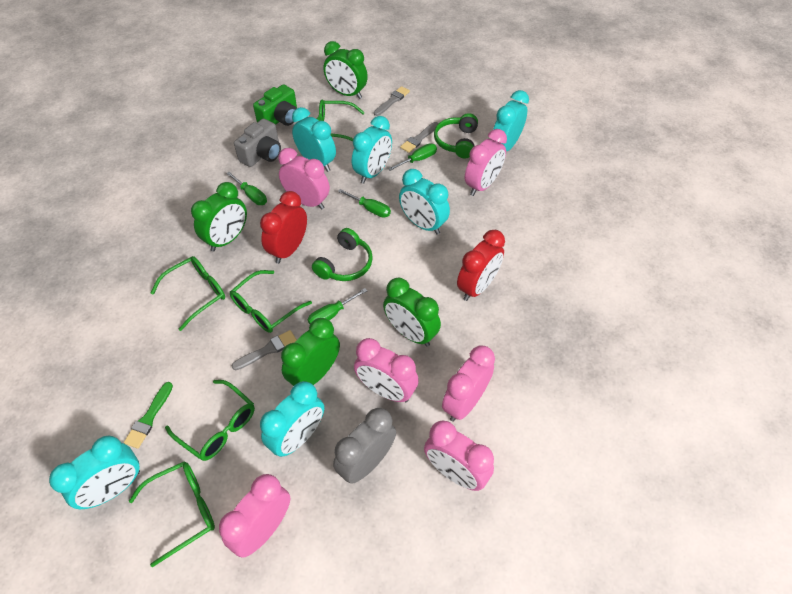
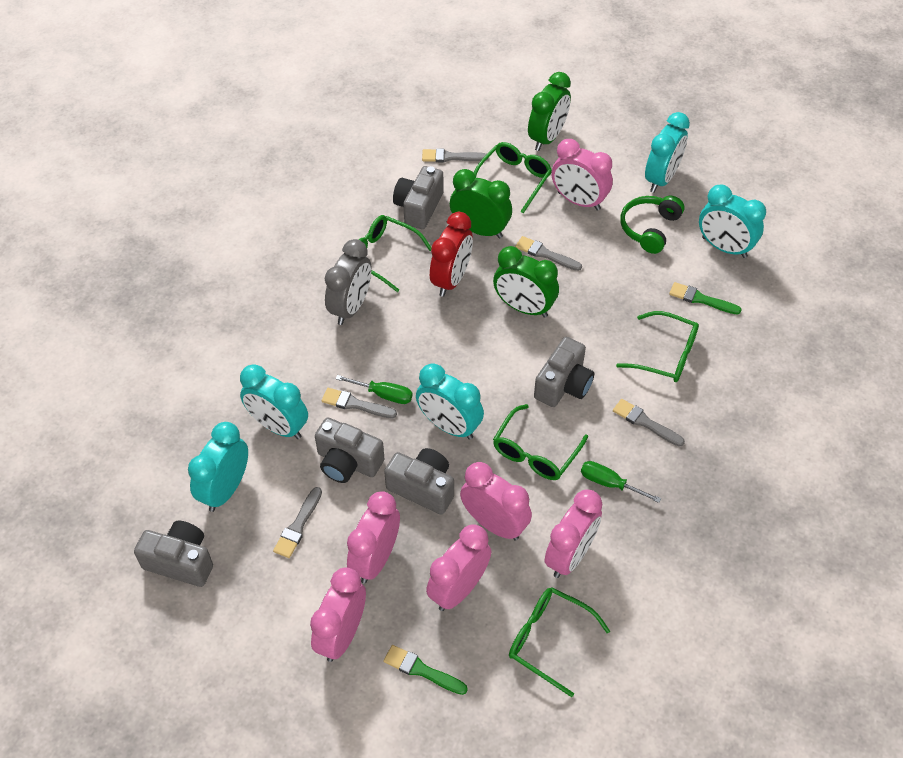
green brush: 1 -> 2
green camera: 1 -> 0
green clock: 4 -> 3
green headphones: 2 -> 1
green screwdriver: 4 -> 2
grey brush: 3 -> 5
grey camera: 1 -> 5
red clock: 2 -> 1
turquoise clock: 6 -> 5

